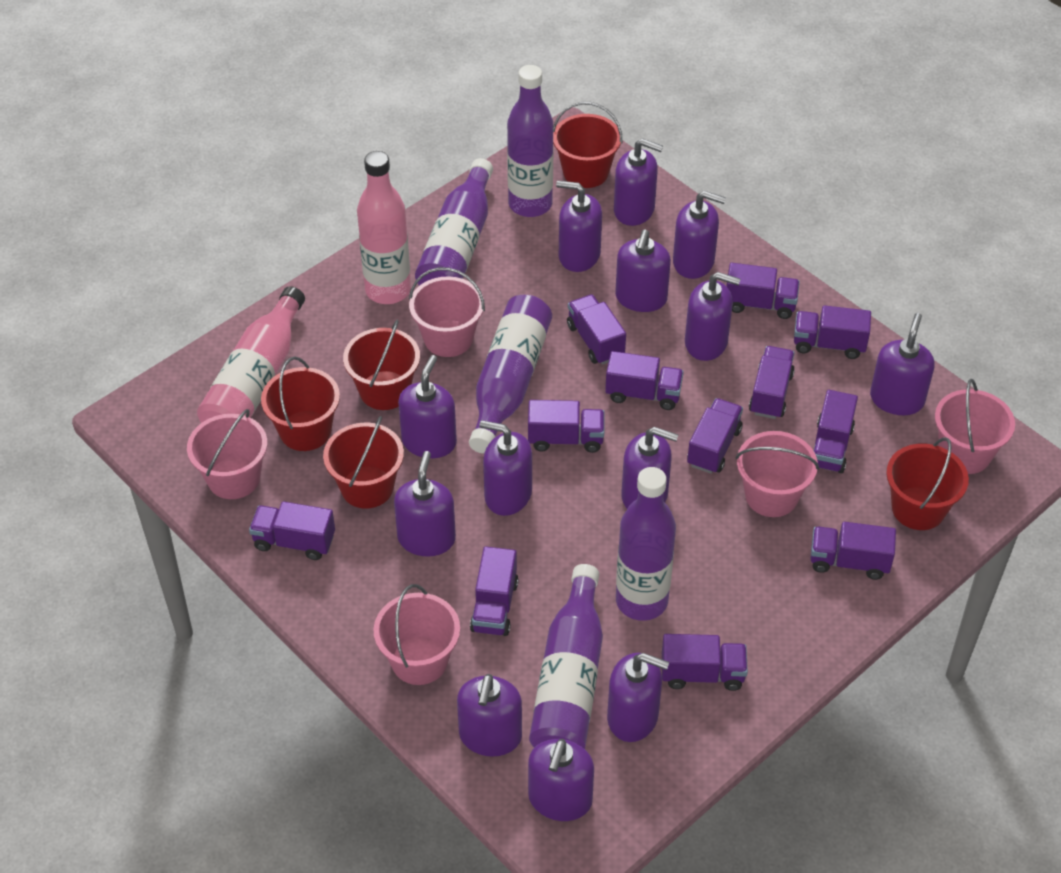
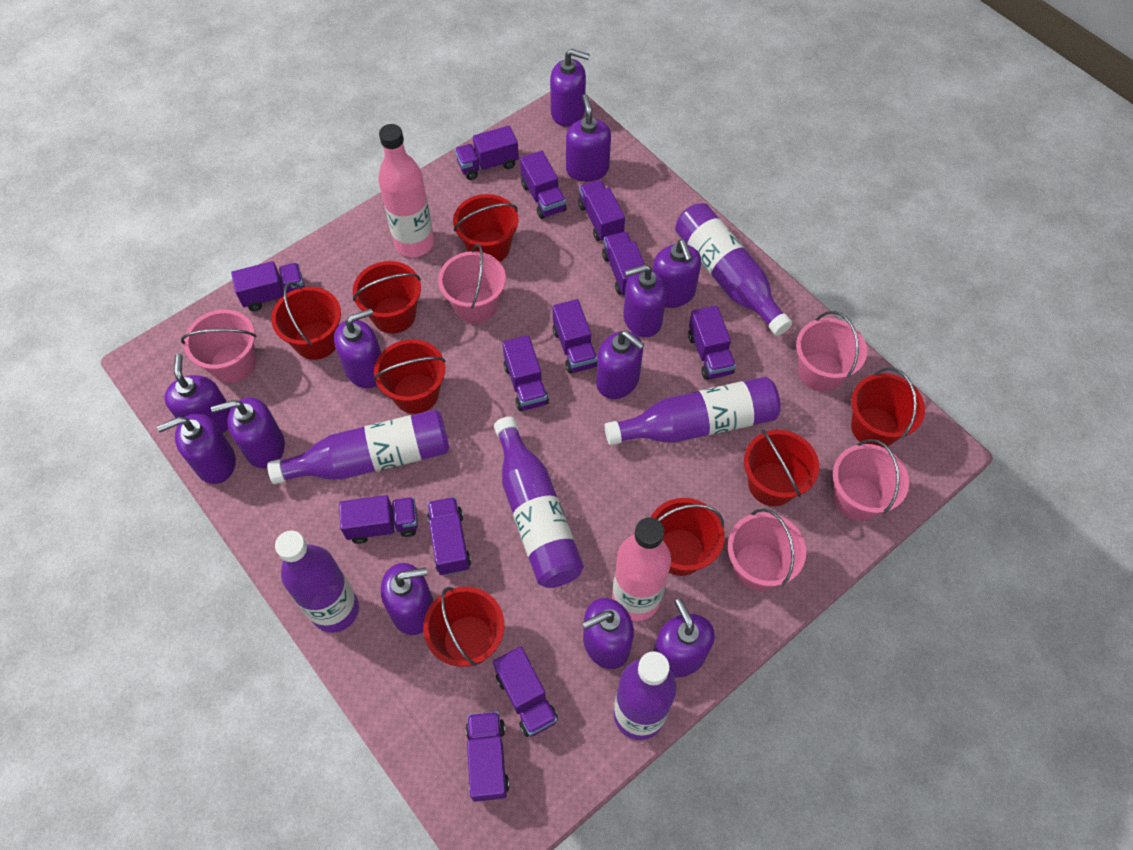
purple bottle: 5 -> 6
purple soap dispenser: 13 -> 12
red bucket: 5 -> 8

